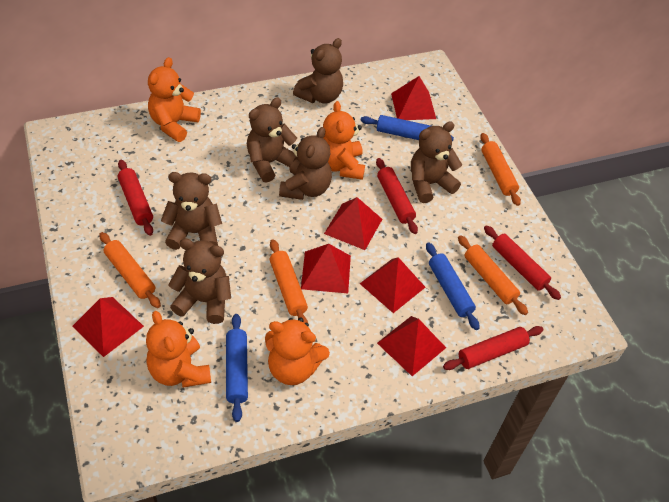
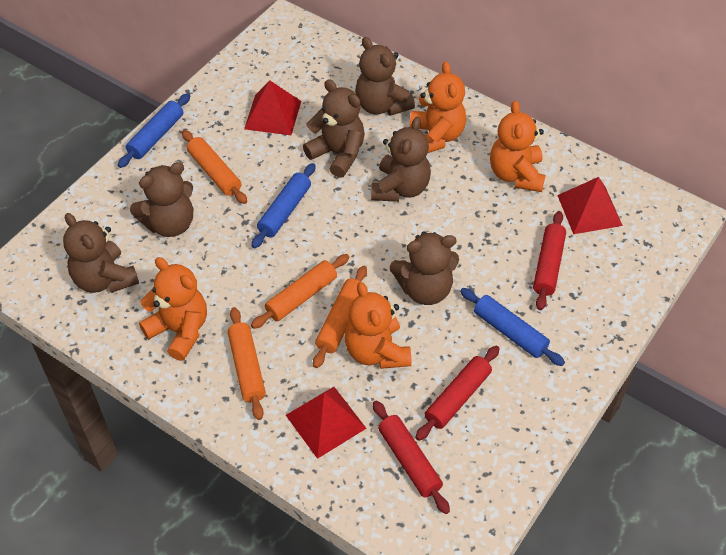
red pyramid: 6 -> 3
red rolling pin: 4 -> 3

